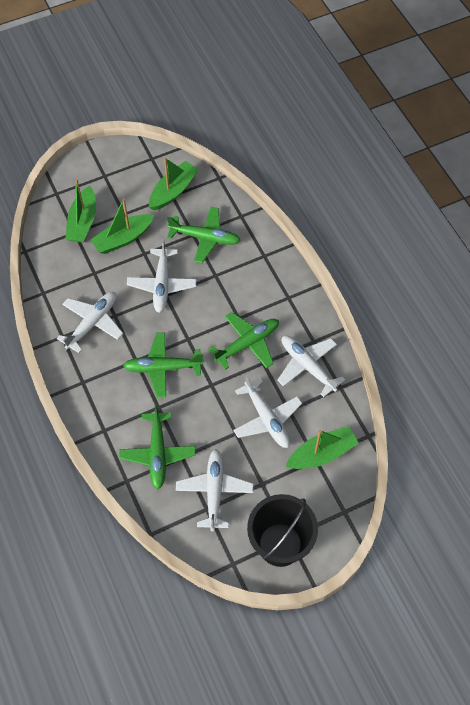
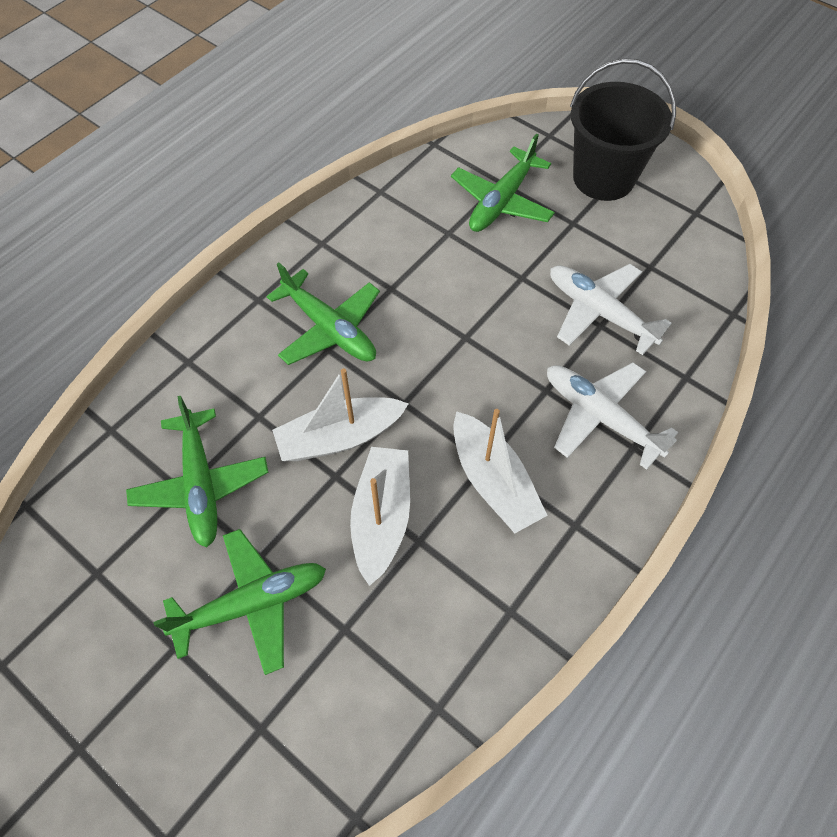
green boat: 4 -> 0
white boat: 0 -> 3
white plane: 5 -> 2

